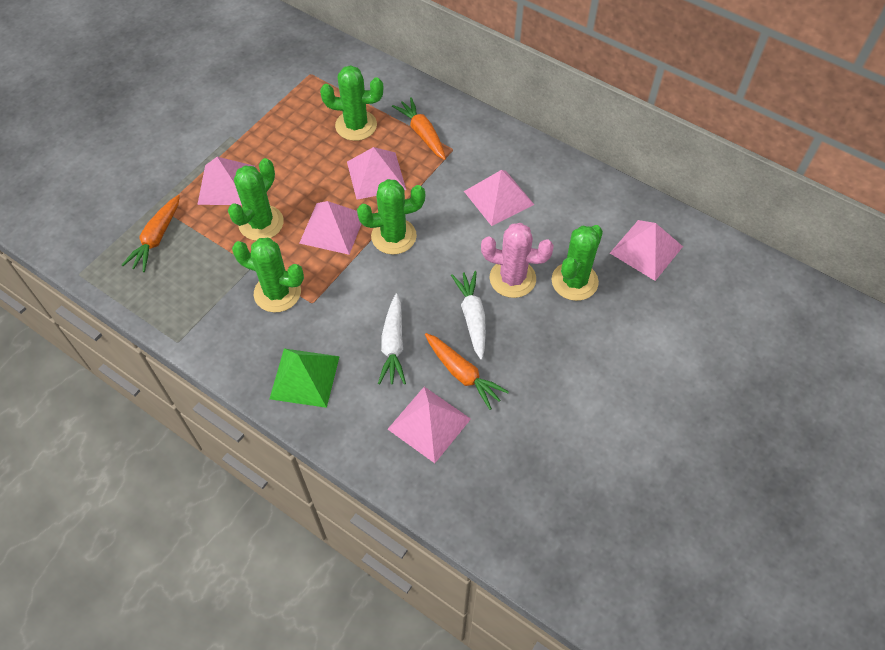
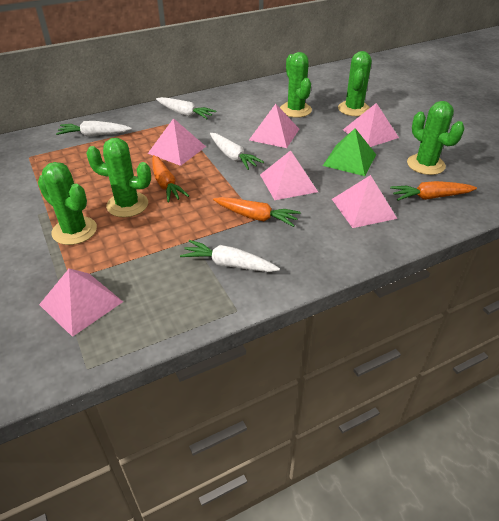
pink cactus: 1 -> 0
white carrot: 2 -> 4

